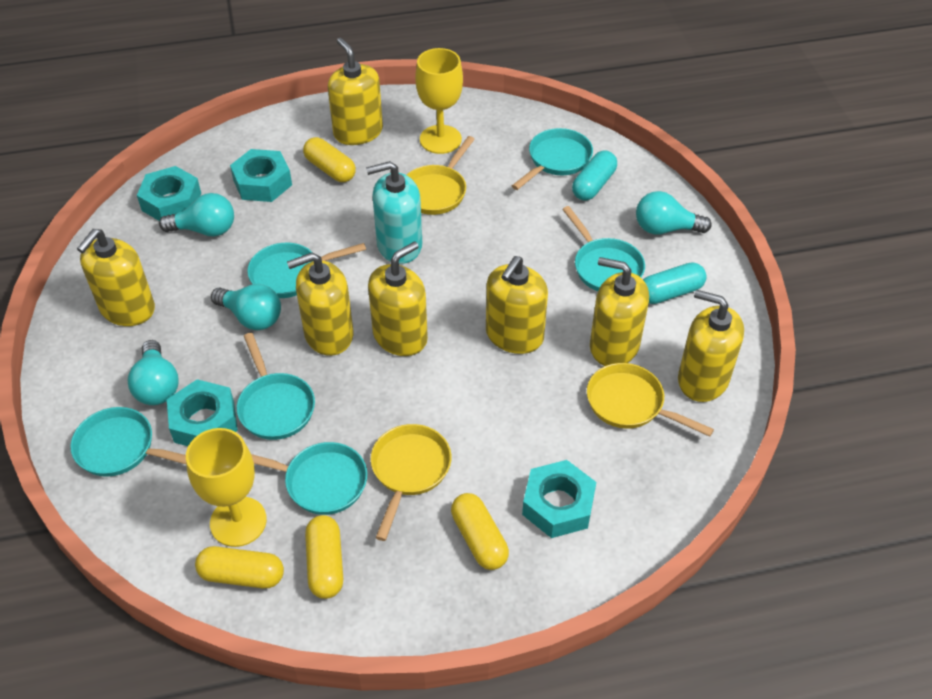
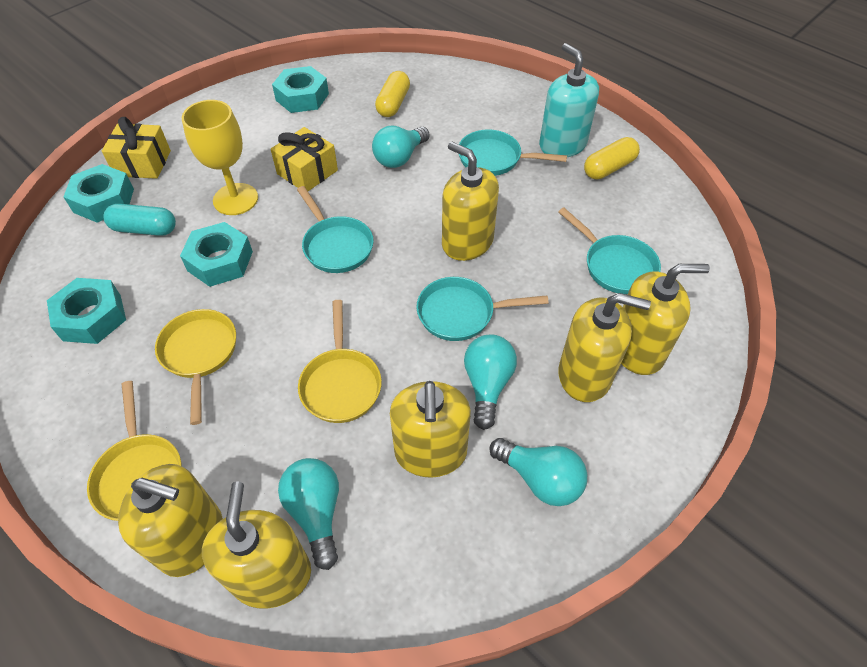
turquoise capsule: 2 -> 1
turquoise pan: 6 -> 4
yellow capsule: 4 -> 2
yellow gift: 0 -> 2
yellow goblet: 2 -> 1
yellow soap dispenser: 7 -> 6

